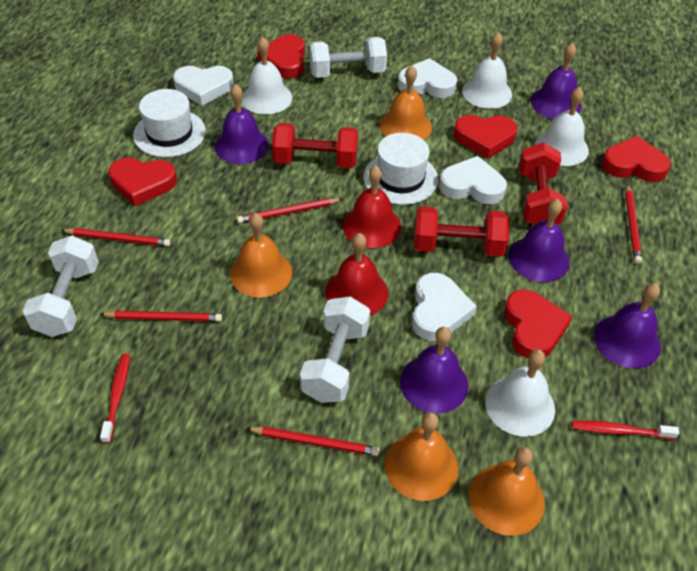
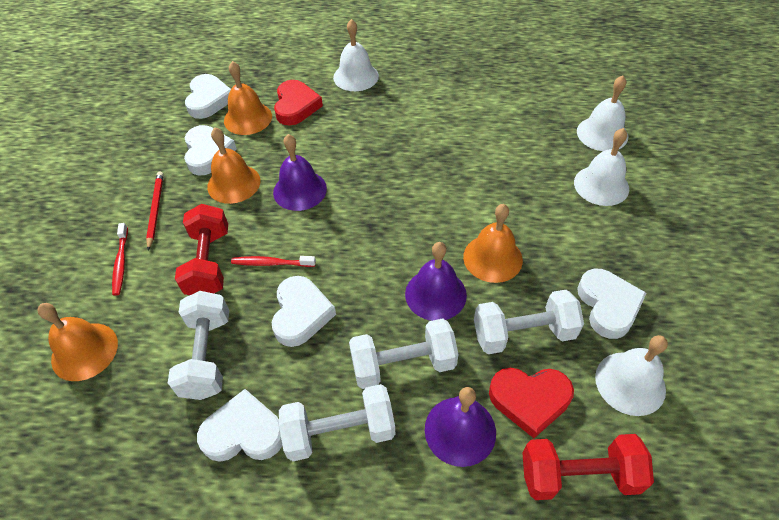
purple bell: 5 -> 3
red bell: 2 -> 0
red dumbbell: 3 -> 2
red heart: 5 -> 2
red pencil: 5 -> 1
white dumbbell: 3 -> 4
white hat: 2 -> 0
white heart: 4 -> 5

